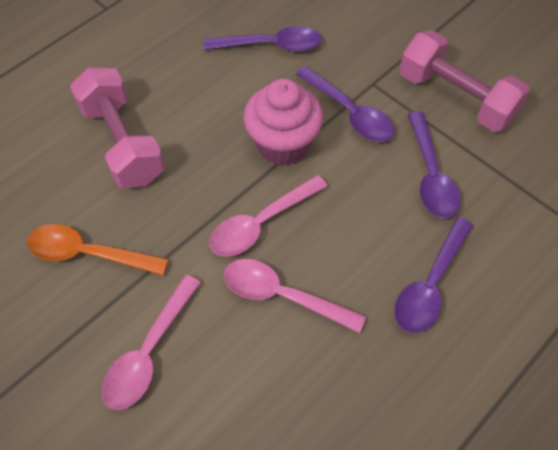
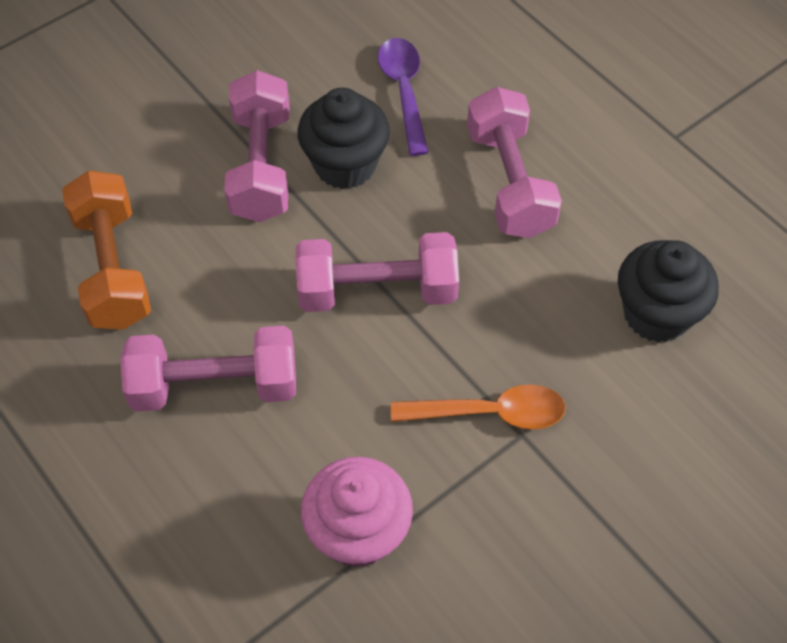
black cupcake: 0 -> 2
orange dumbbell: 0 -> 1
pink dumbbell: 2 -> 4
pink spoon: 3 -> 0
purple spoon: 4 -> 1

